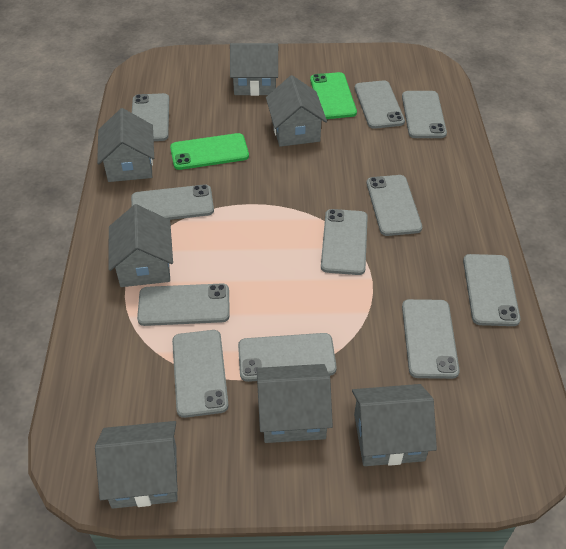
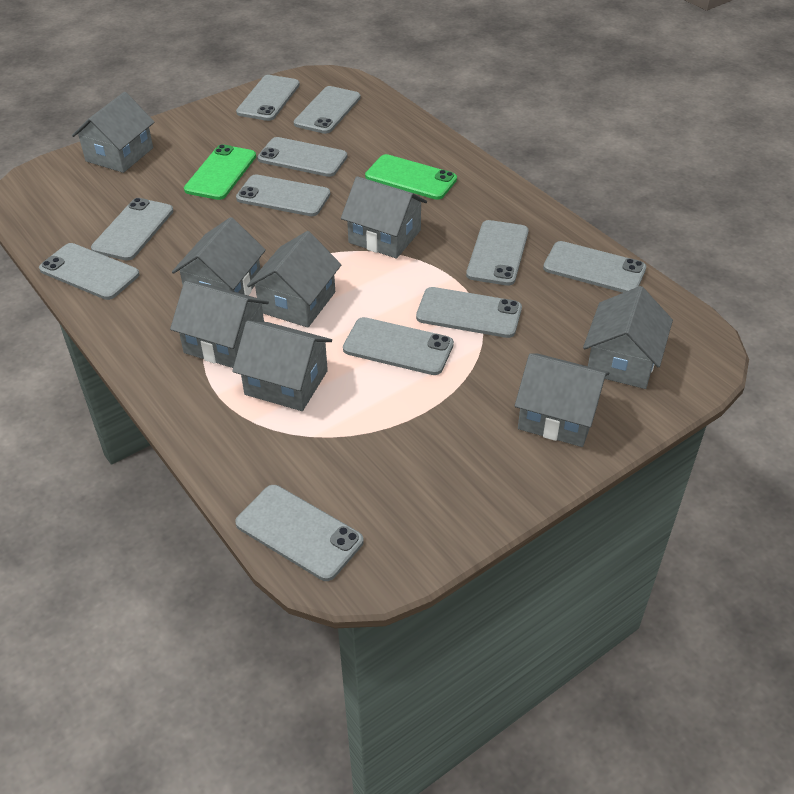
grey house: 7 -> 8

